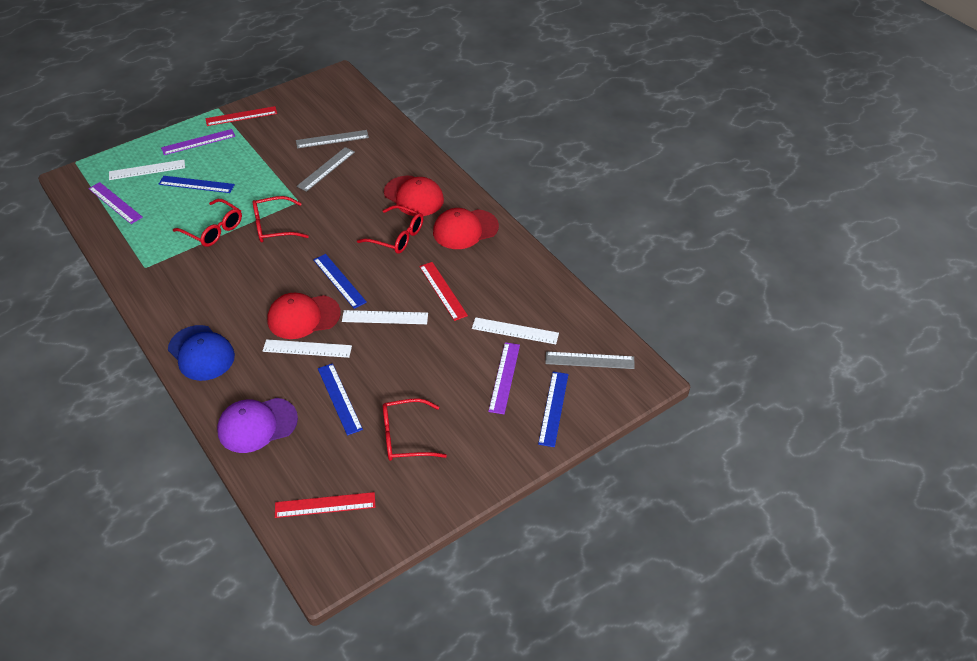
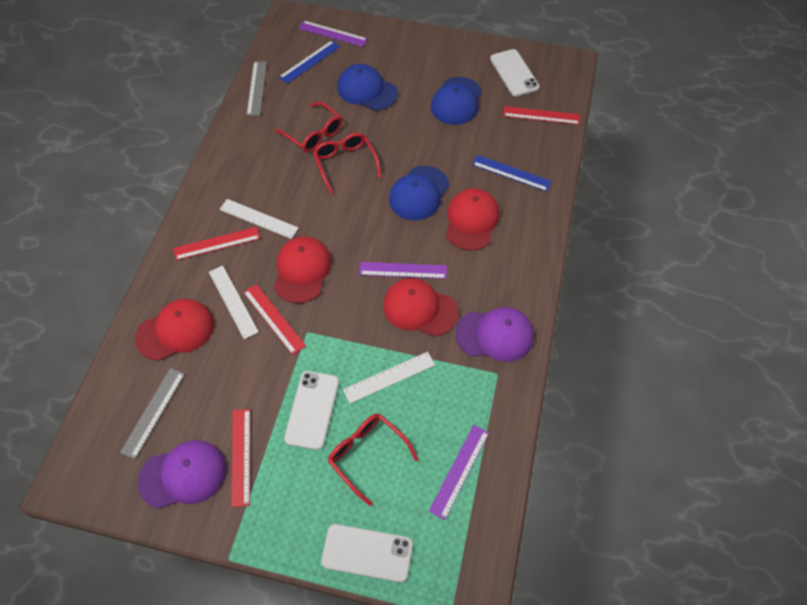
blue cap: 1 -> 3
blue ruler: 4 -> 2
grey ruler: 3 -> 2
purple cap: 1 -> 2
red cap: 3 -> 4
red glasses: 4 -> 3
red ruler: 3 -> 4
white phone: 0 -> 3
white ruler: 4 -> 3

